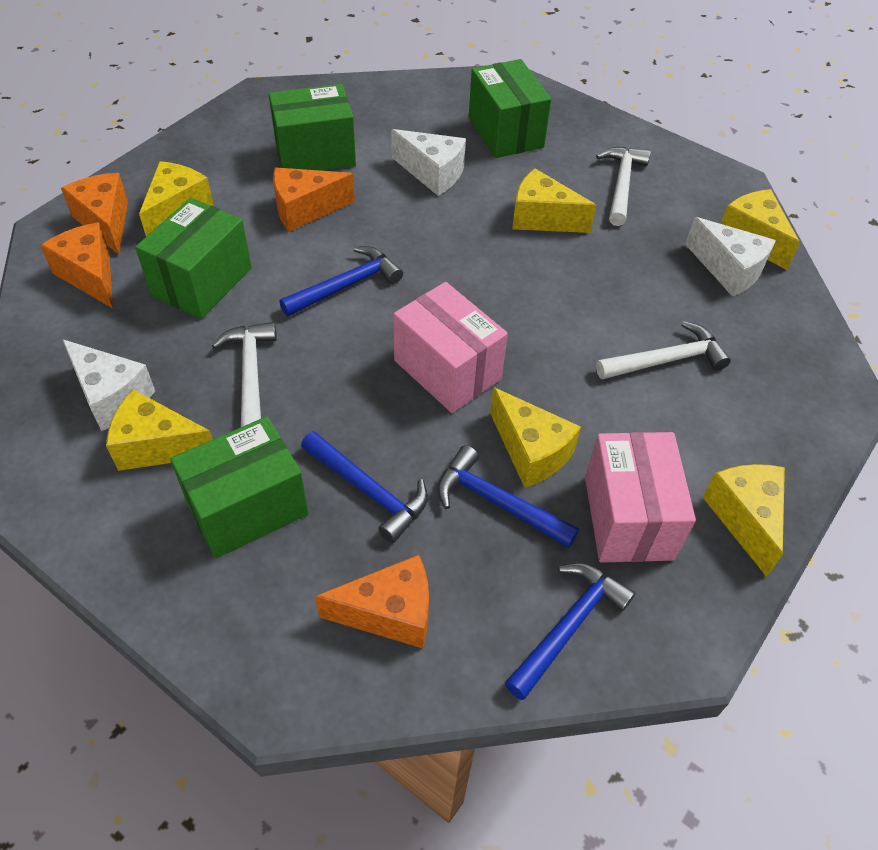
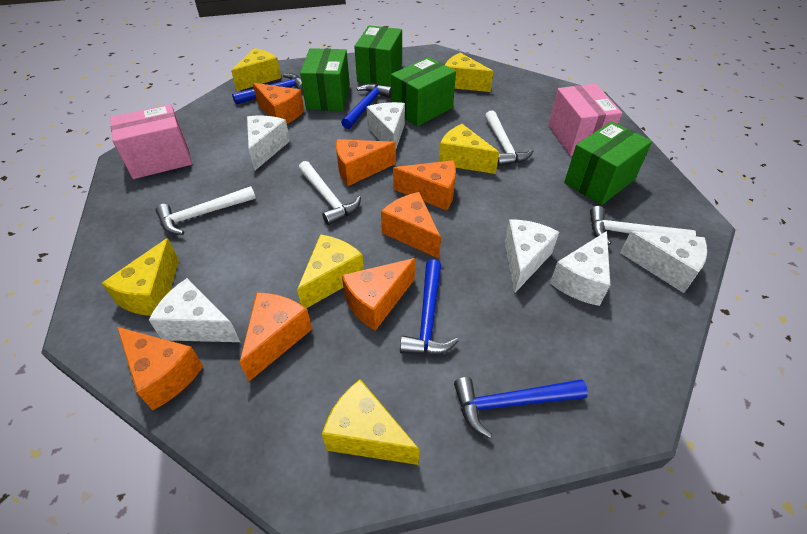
orange cheese: 4 -> 7
white cheese: 3 -> 6
white hammer: 3 -> 4

